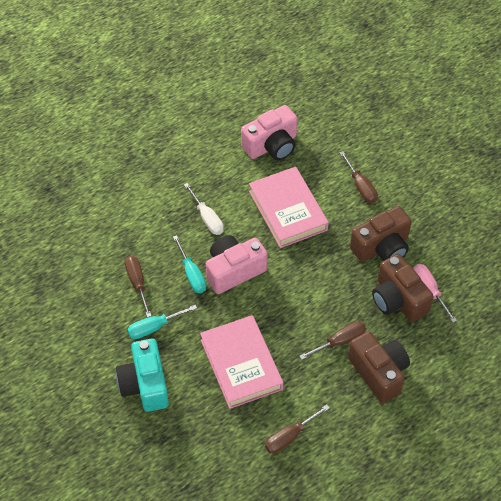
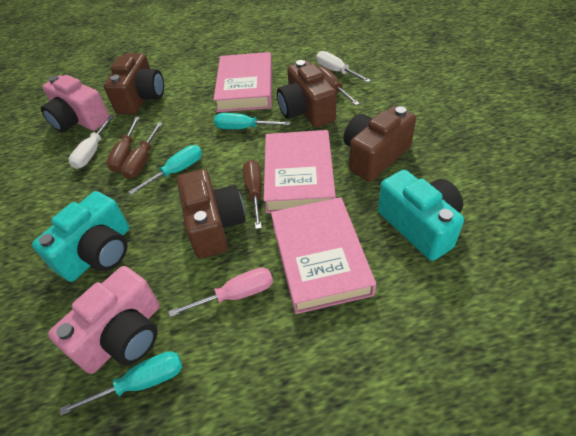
brown camera: 3 -> 4
pink book: 2 -> 3
turquoise camera: 1 -> 2
turquoise screwdriver: 2 -> 3
white screwdriver: 1 -> 2

